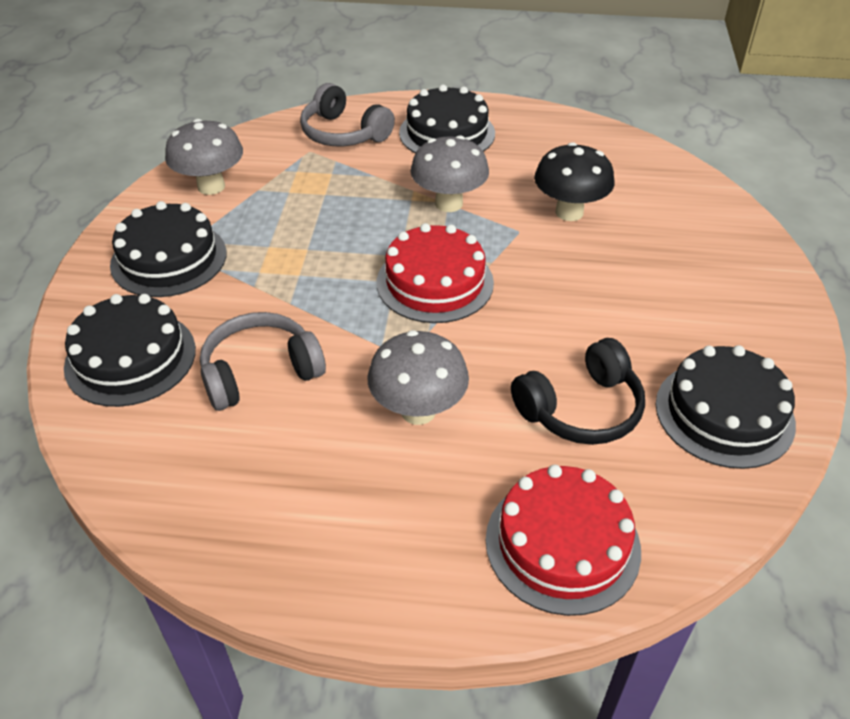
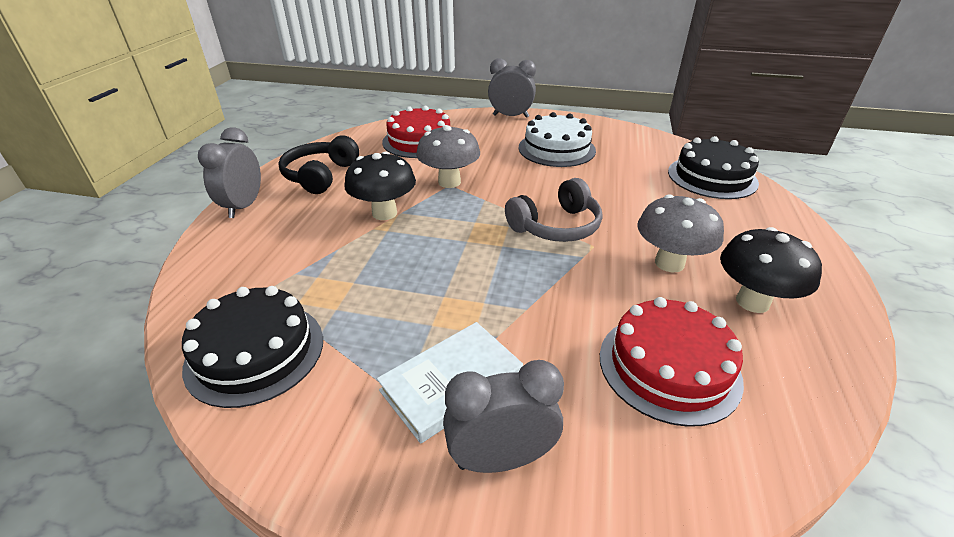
black cake: 4 -> 2
black mushroom: 1 -> 2
grey clock: 0 -> 3
grey headphones: 2 -> 1
grey mushroom: 3 -> 2
white book: 0 -> 1
white cake: 0 -> 1

